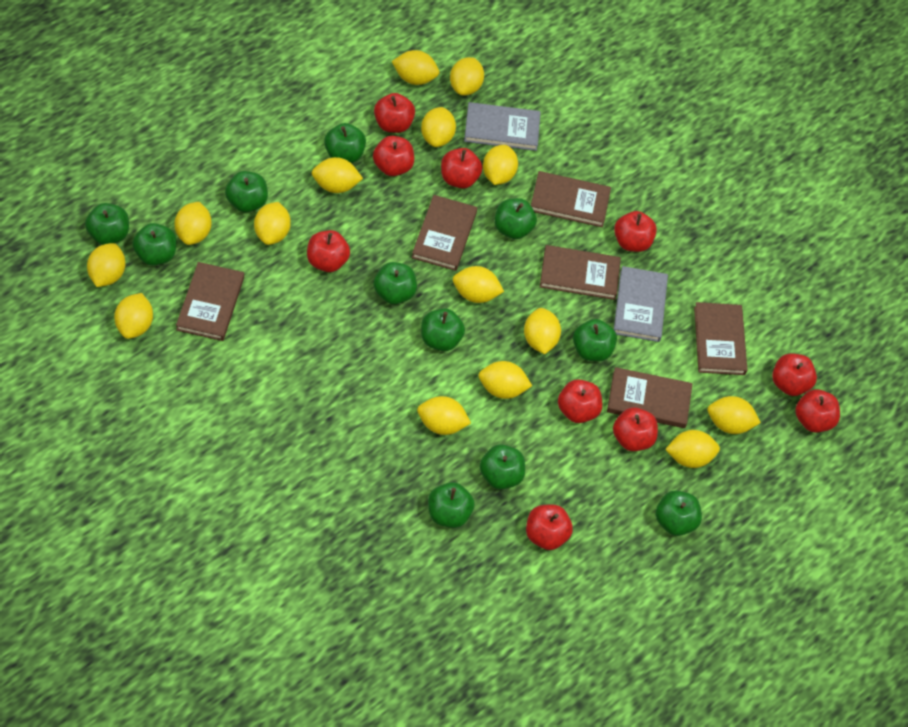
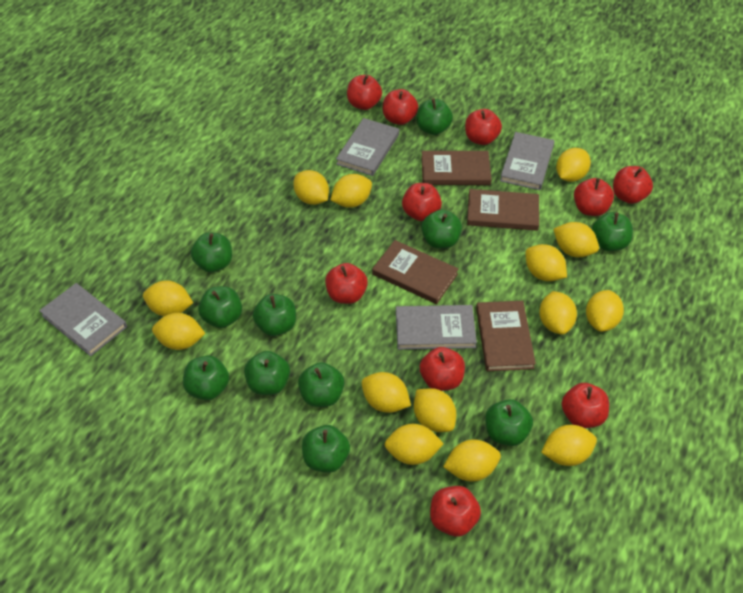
brown book: 6 -> 4
grey book: 2 -> 4
yellow lemon: 15 -> 14

